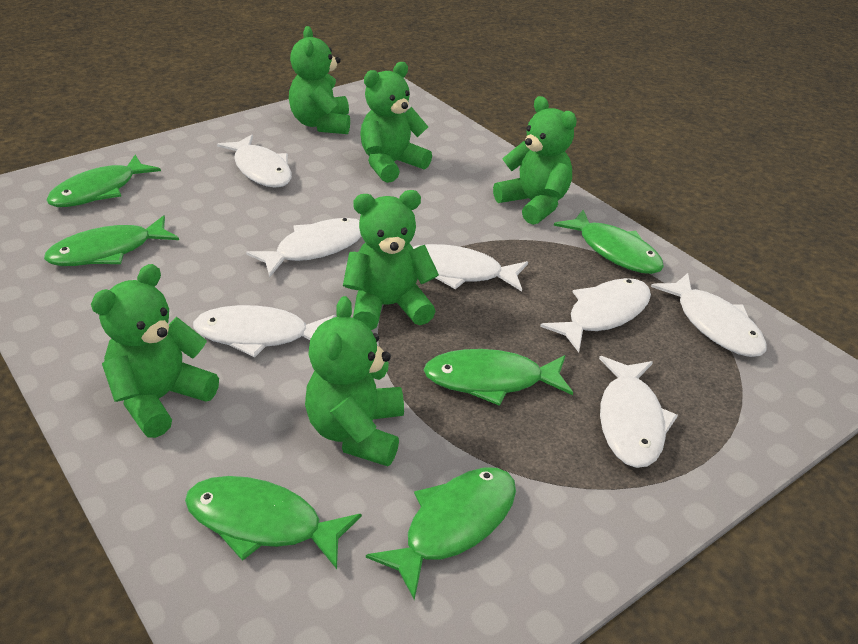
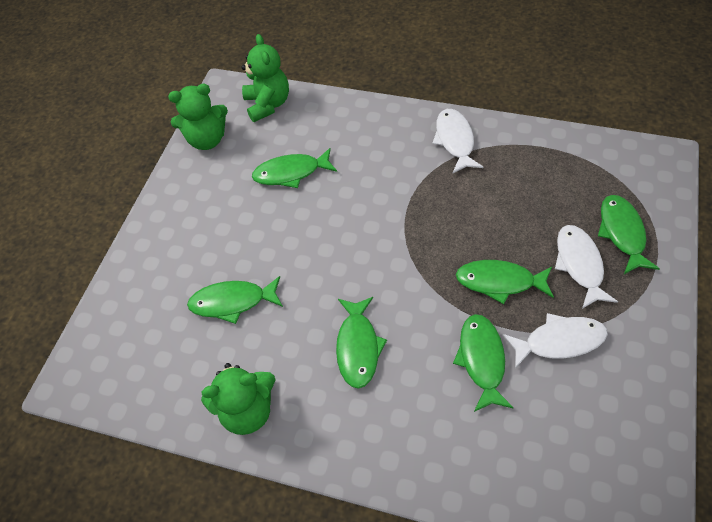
green teddy bear: 6 -> 3
white fish: 7 -> 3

